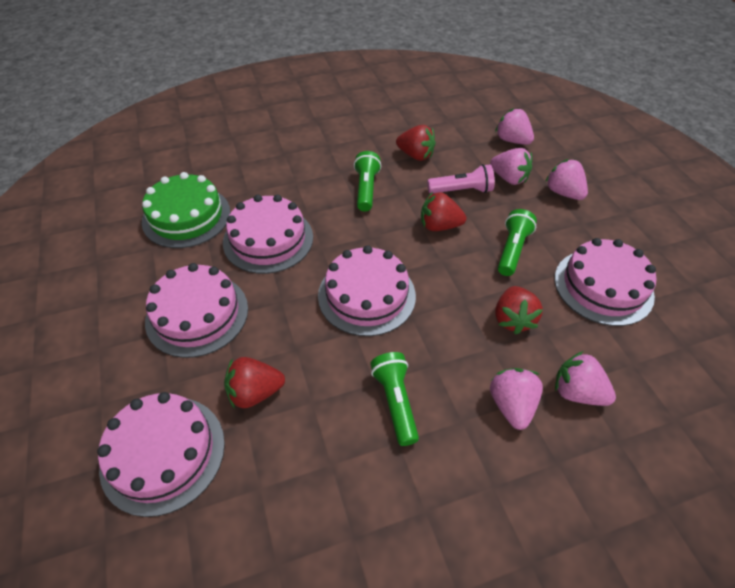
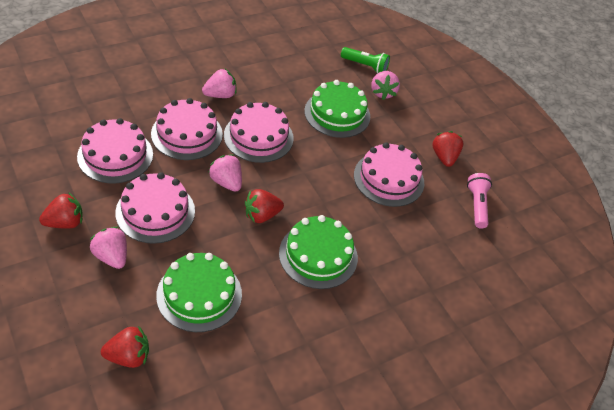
green cake: 1 -> 3
green flashlight: 3 -> 1
pink strawberry: 5 -> 4

